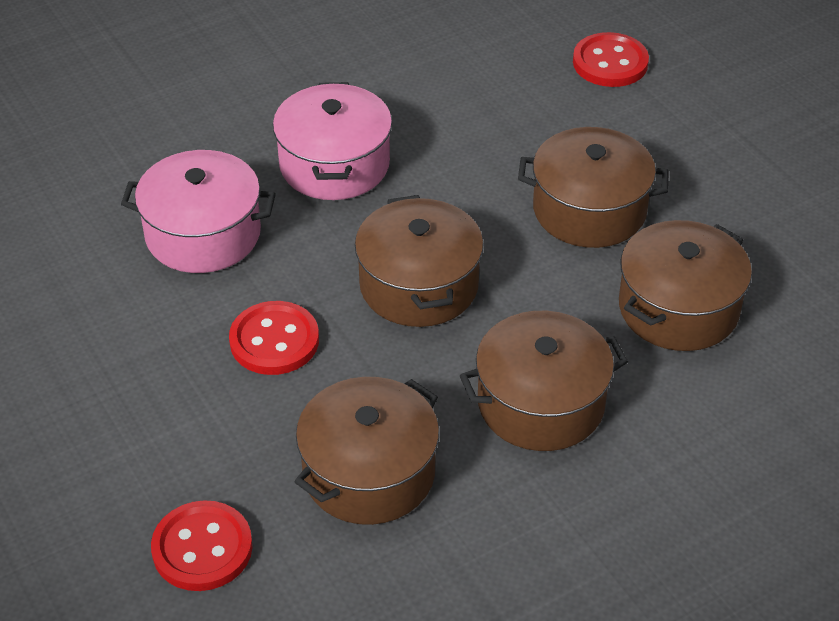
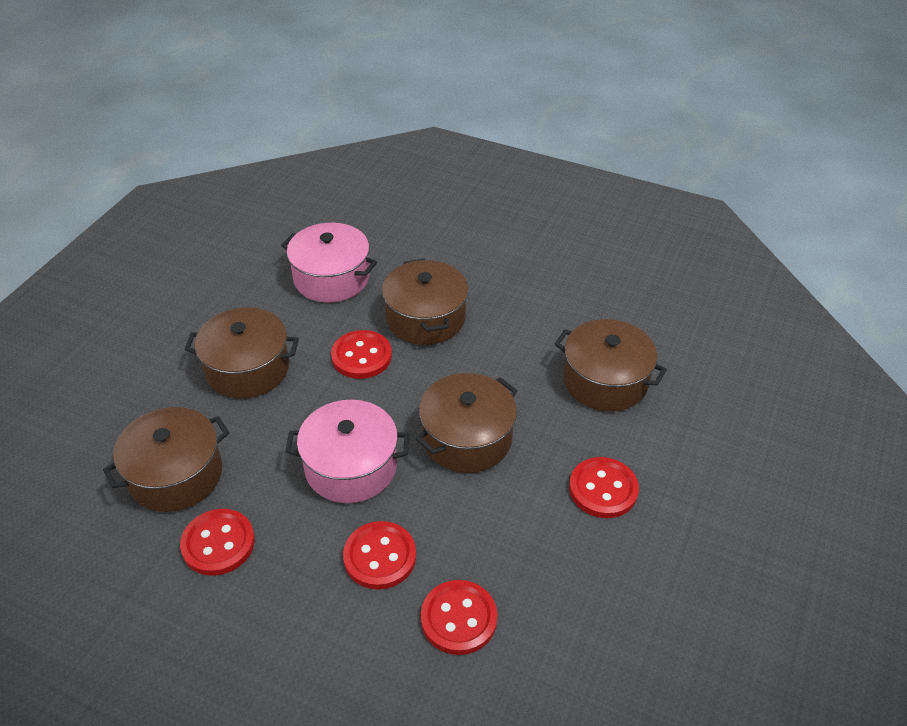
red button: 3 -> 5

